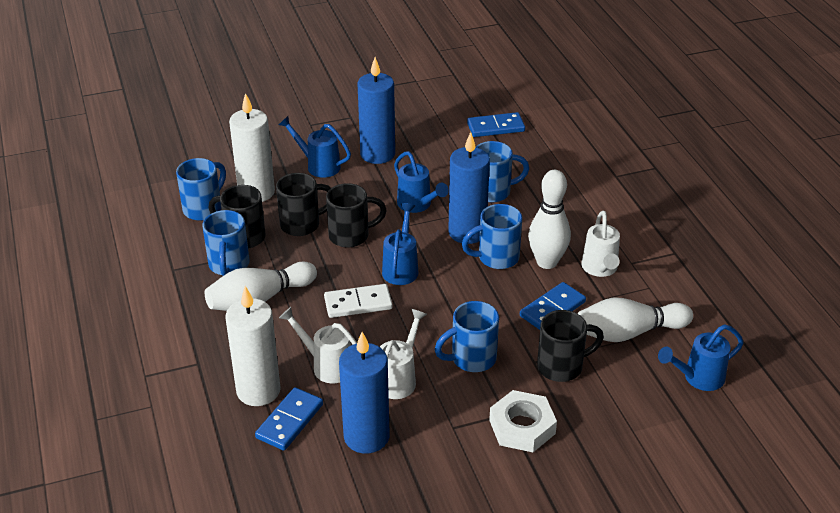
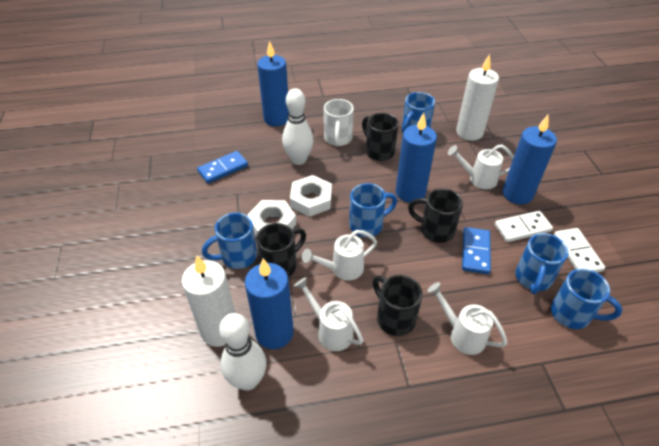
blue candle: 3 -> 4
blue domino: 3 -> 2
blue watering can: 4 -> 0
white bowling pin: 3 -> 2
white domino: 1 -> 2
white mug: 0 -> 1
white nut: 1 -> 2
white watering can: 3 -> 4

